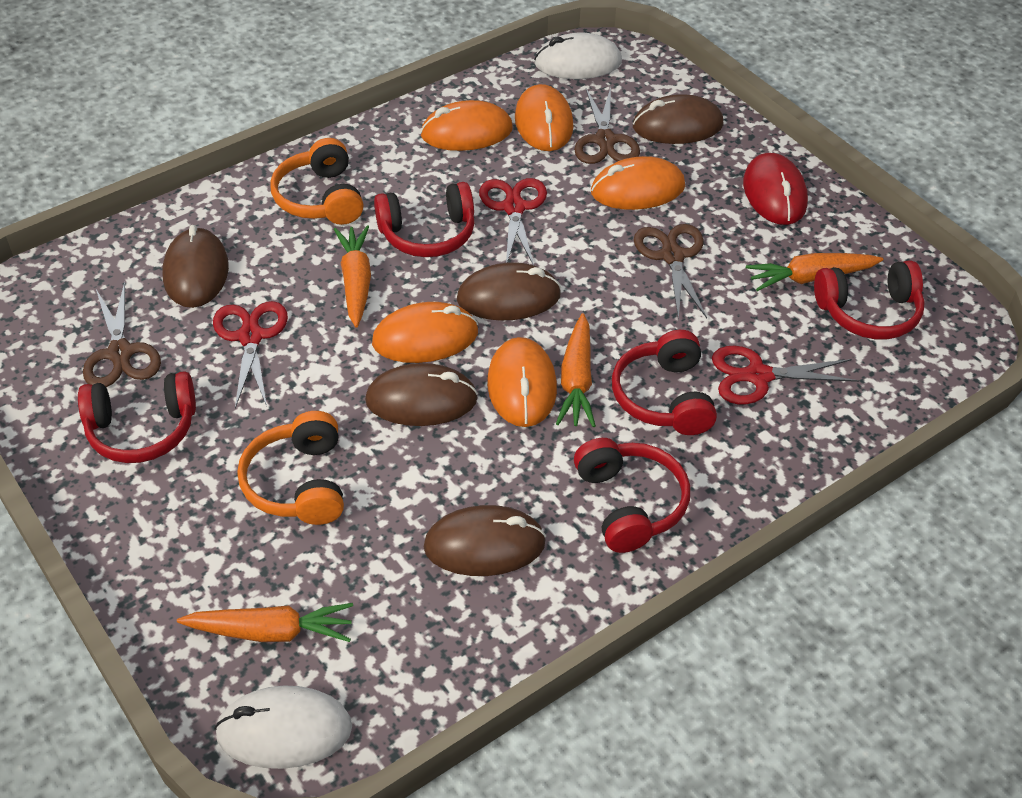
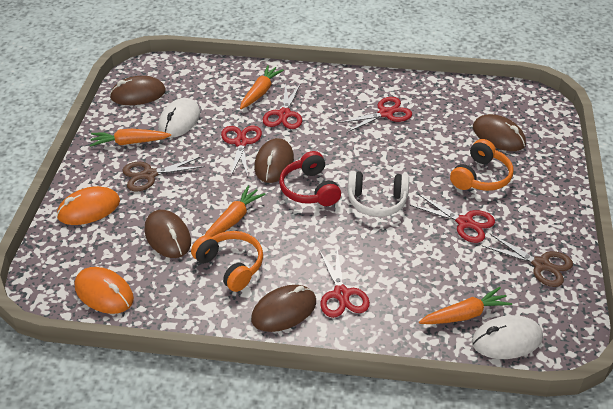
brown scissors: 3 -> 2
orange mouse: 5 -> 2
red headphones: 5 -> 1
red mouse: 1 -> 0
red scissors: 3 -> 5
white headphones: 0 -> 1

